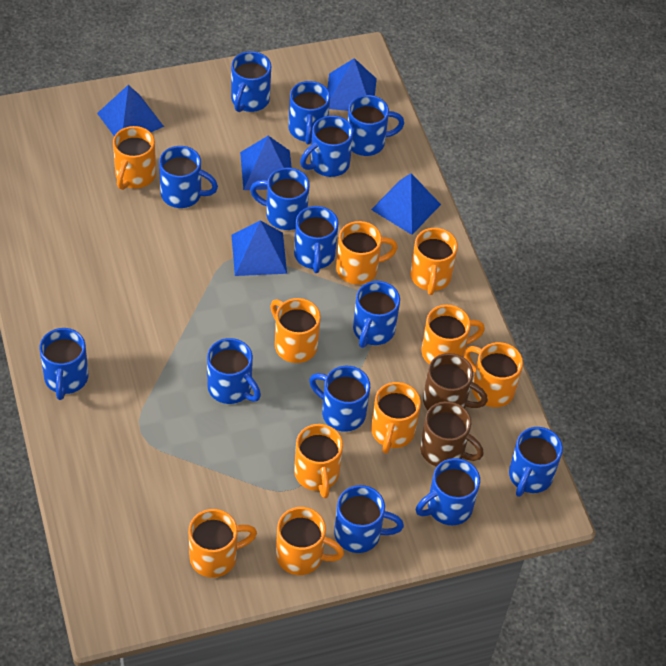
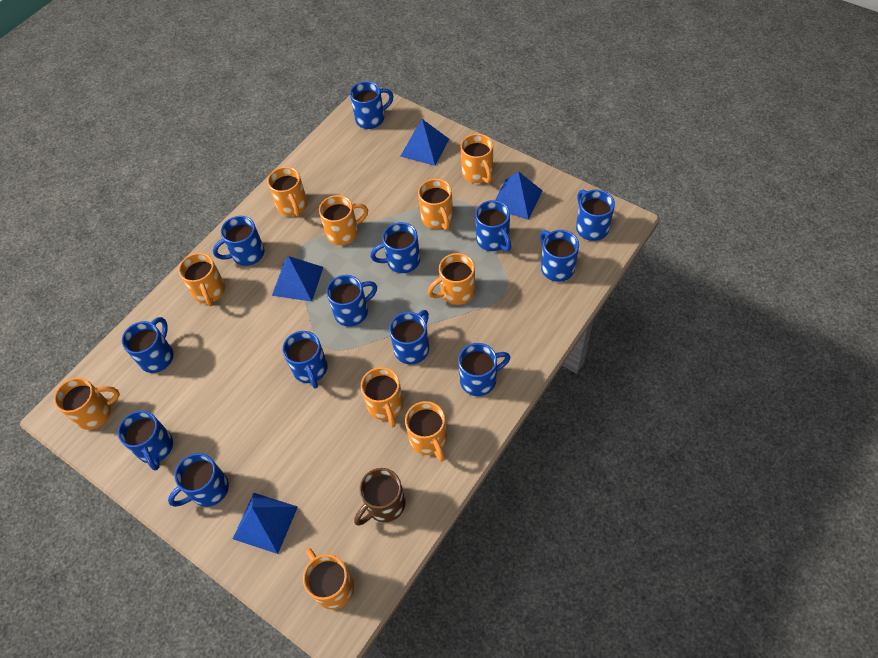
blue mug: 14 -> 13
blue pyramid: 5 -> 4
brown mug: 2 -> 1

